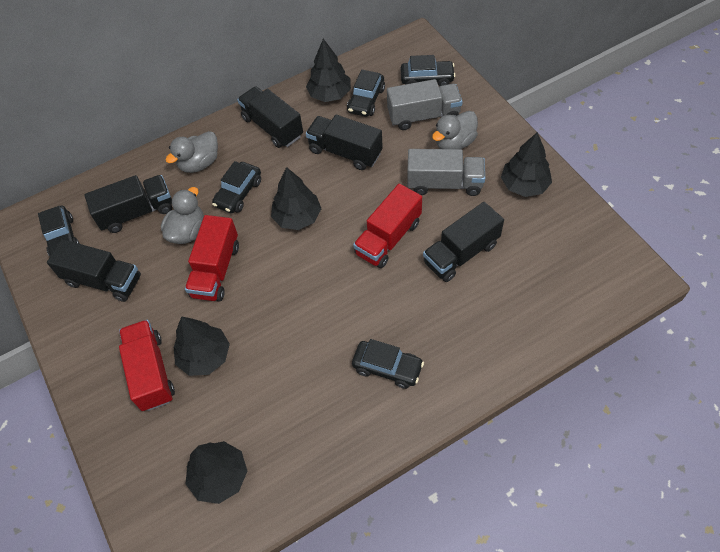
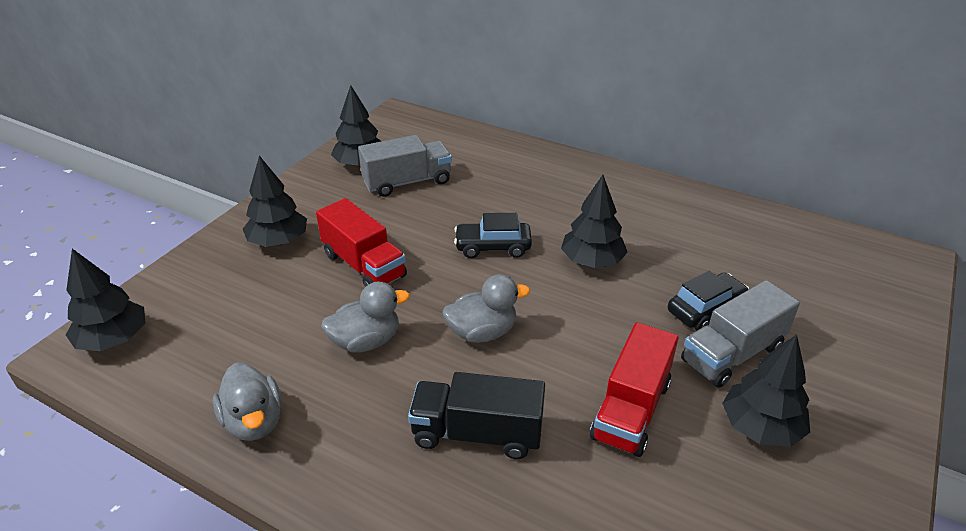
black car: 5 -> 2
black truck: 5 -> 1
red truck: 3 -> 2

